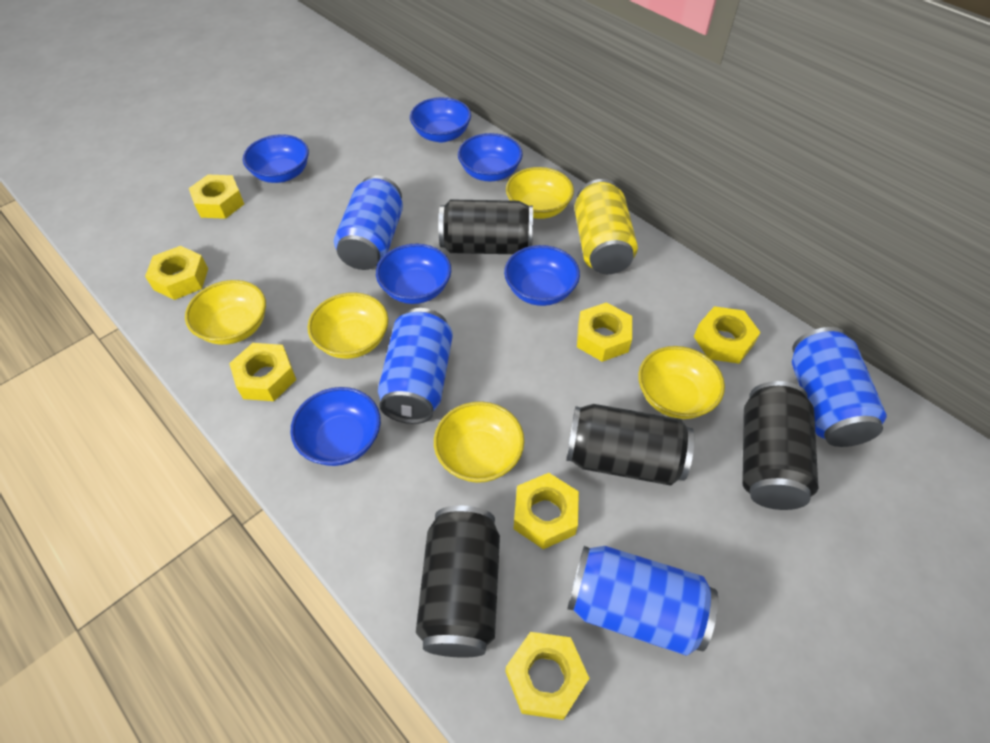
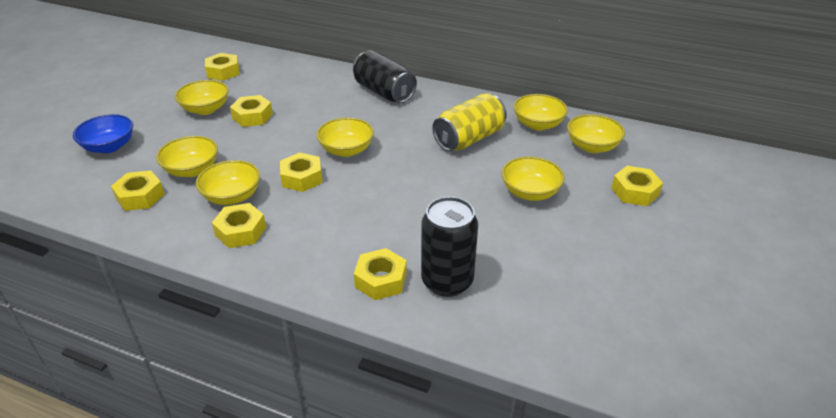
black can: 4 -> 2
blue bowl: 6 -> 1
blue can: 4 -> 0
yellow bowl: 5 -> 7

